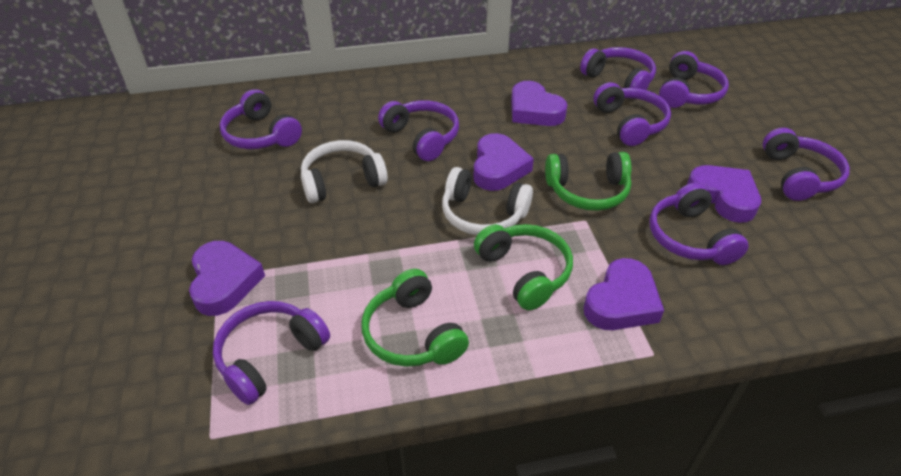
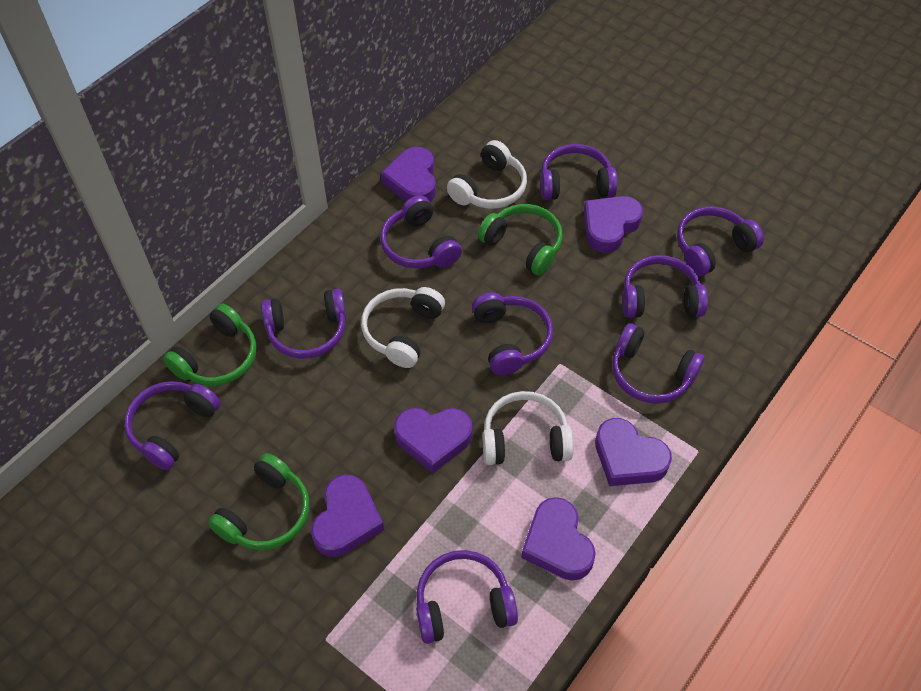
purple headphones: 8 -> 9
purple heart: 5 -> 6
white headphones: 2 -> 3

